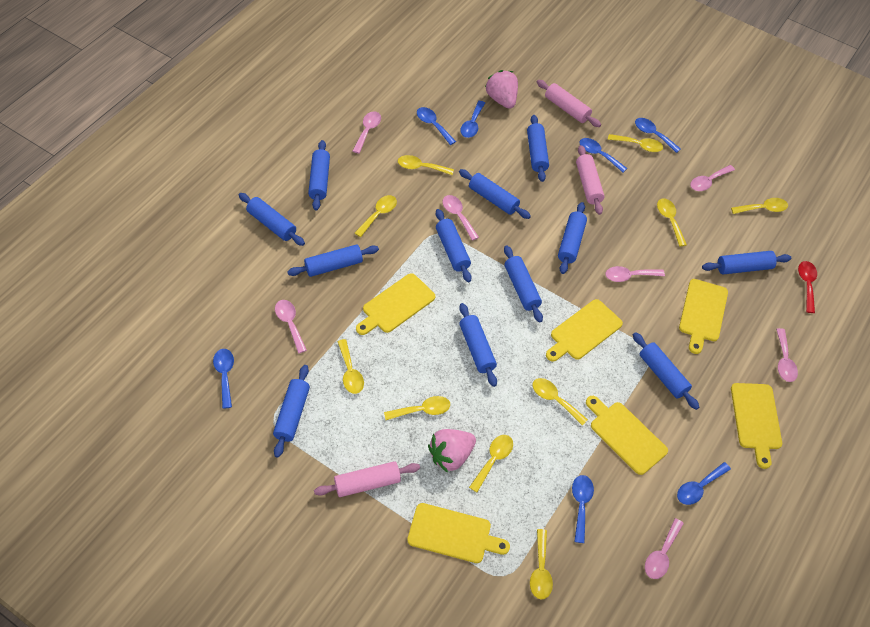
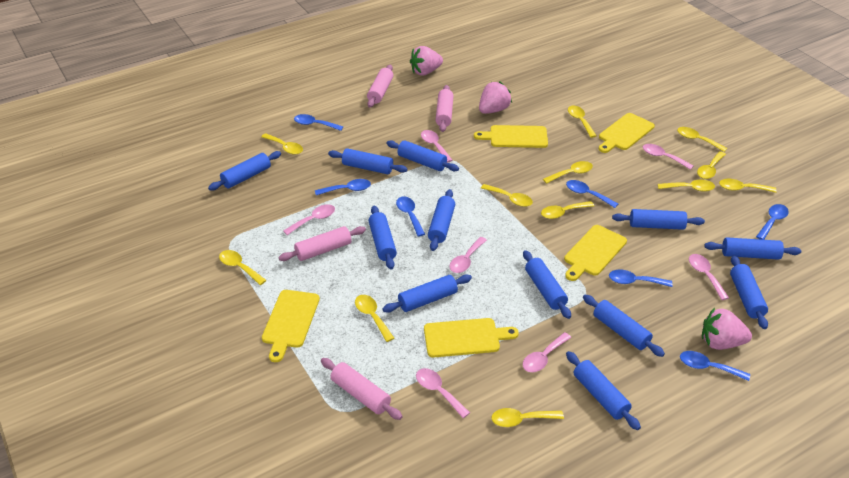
pink rolling pin: 3 -> 4
pink strawberry: 2 -> 3
red spoon: 1 -> 0
yellow cutting board: 6 -> 5
yellow spoon: 10 -> 12

